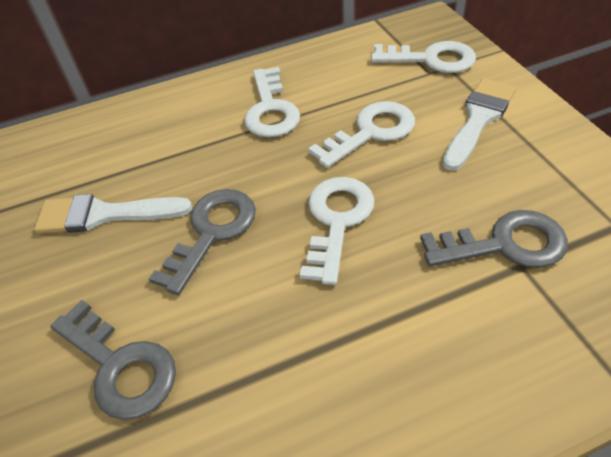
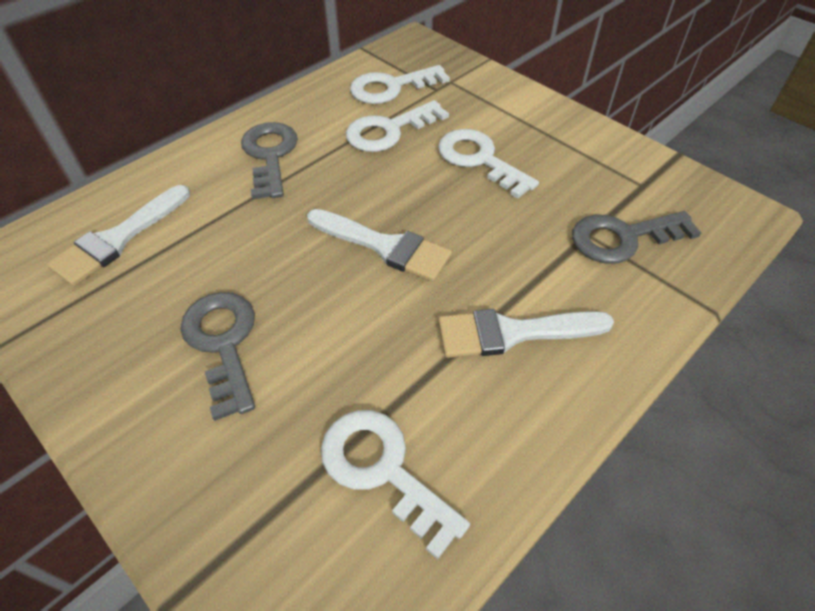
white brush: 2 -> 3

